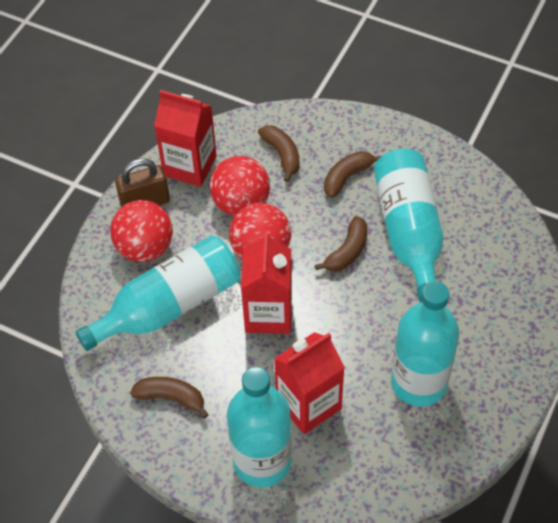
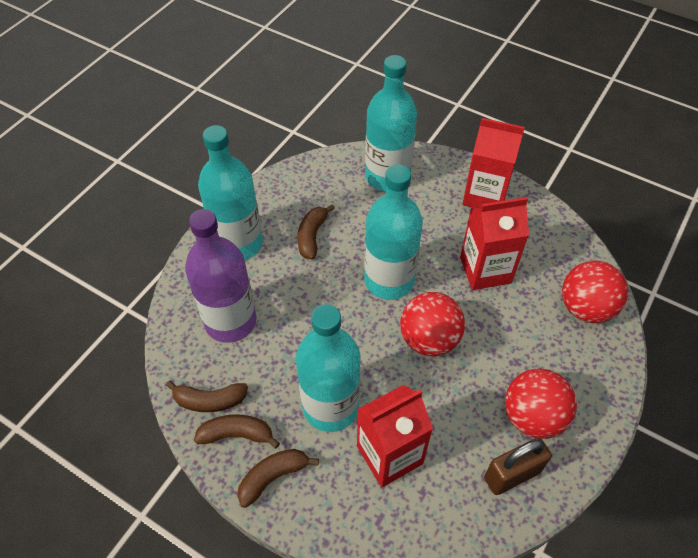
purple bottle: 0 -> 1

